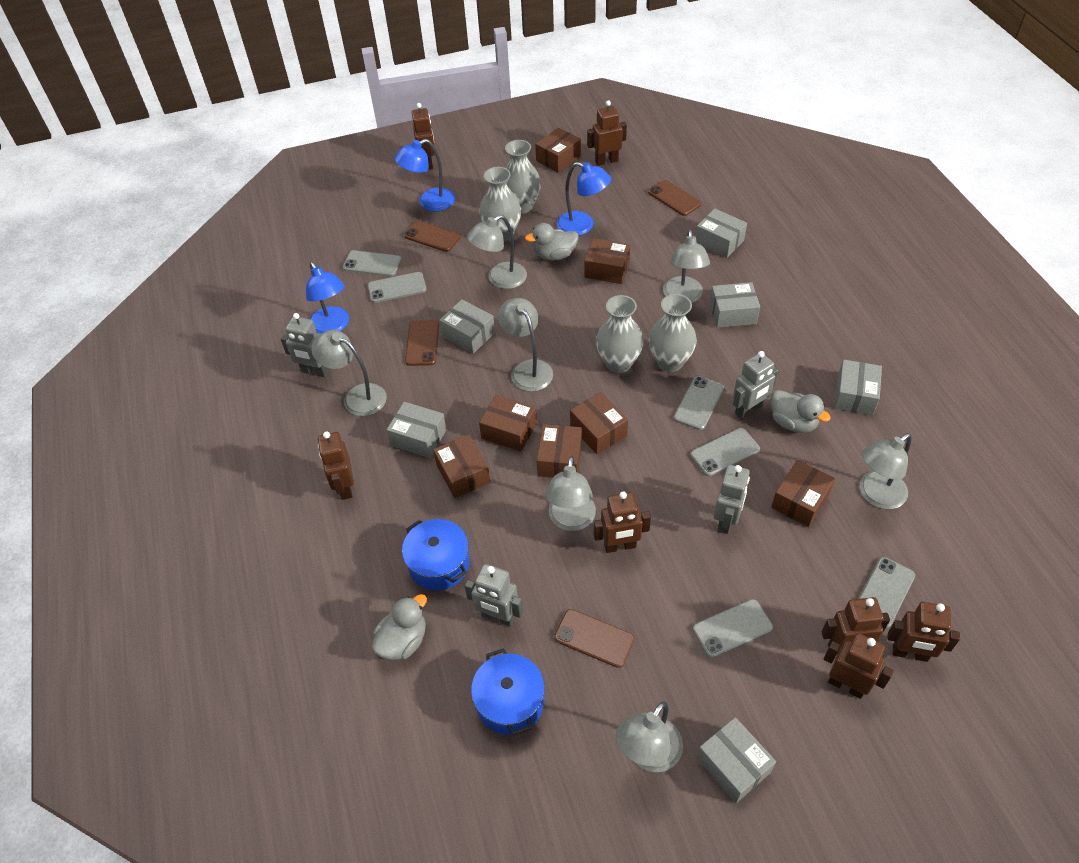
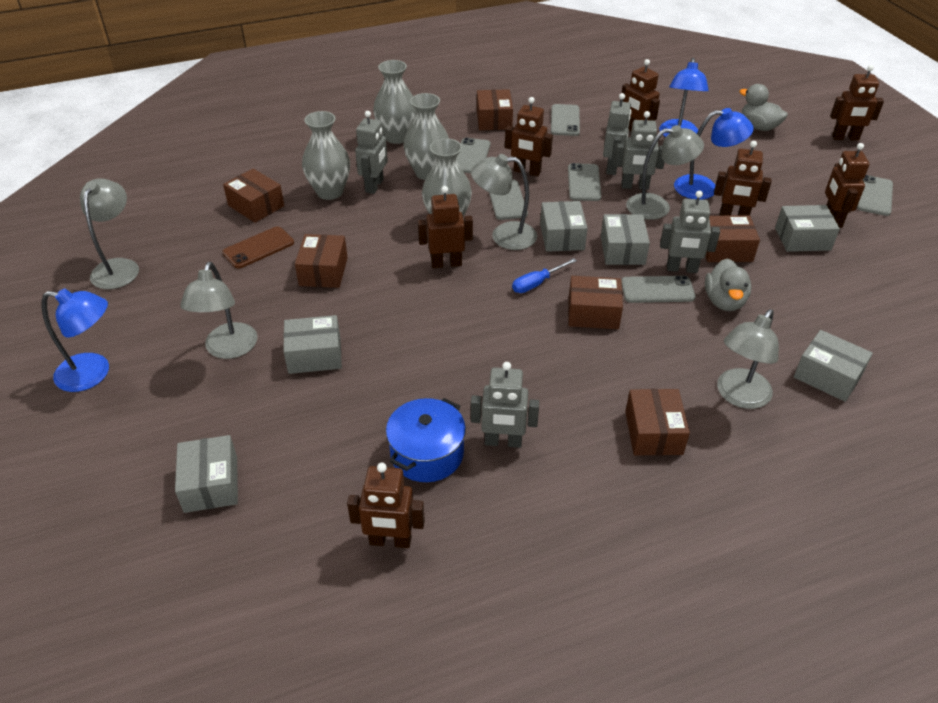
blue pot: 2 -> 1
blue screwdriver: 0 -> 1
brown box: 7 -> 6
brown phone: 4 -> 1
grey duck: 3 -> 2
grey lamp: 7 -> 5
grey robot: 4 -> 5

